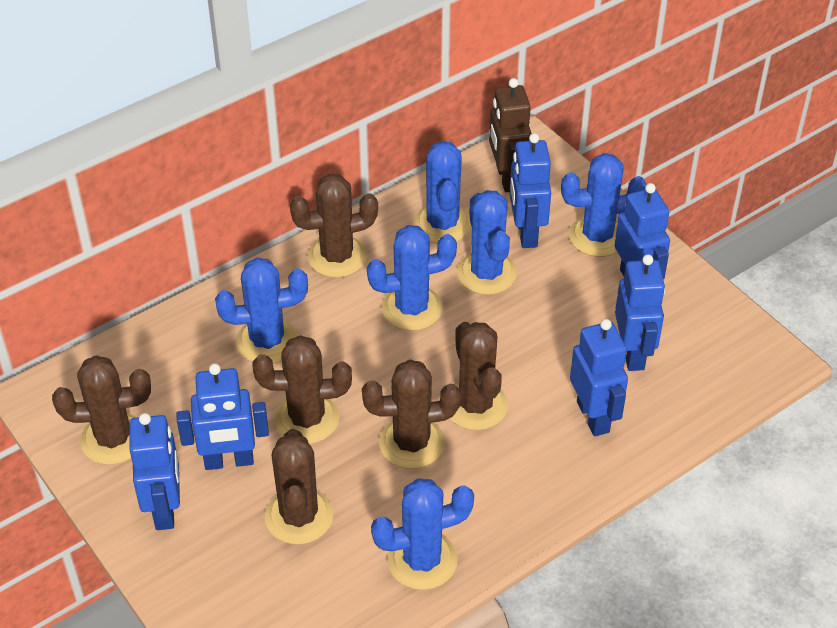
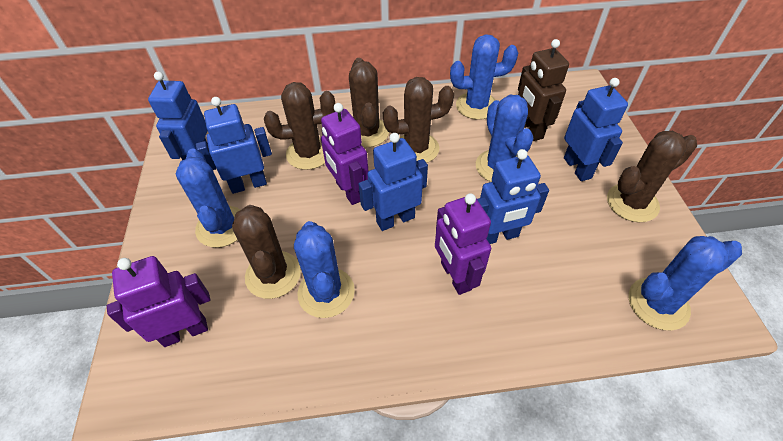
blue cactus: 6 -> 5
blue robot: 6 -> 5
brown cactus: 6 -> 5
purple robot: 0 -> 3

